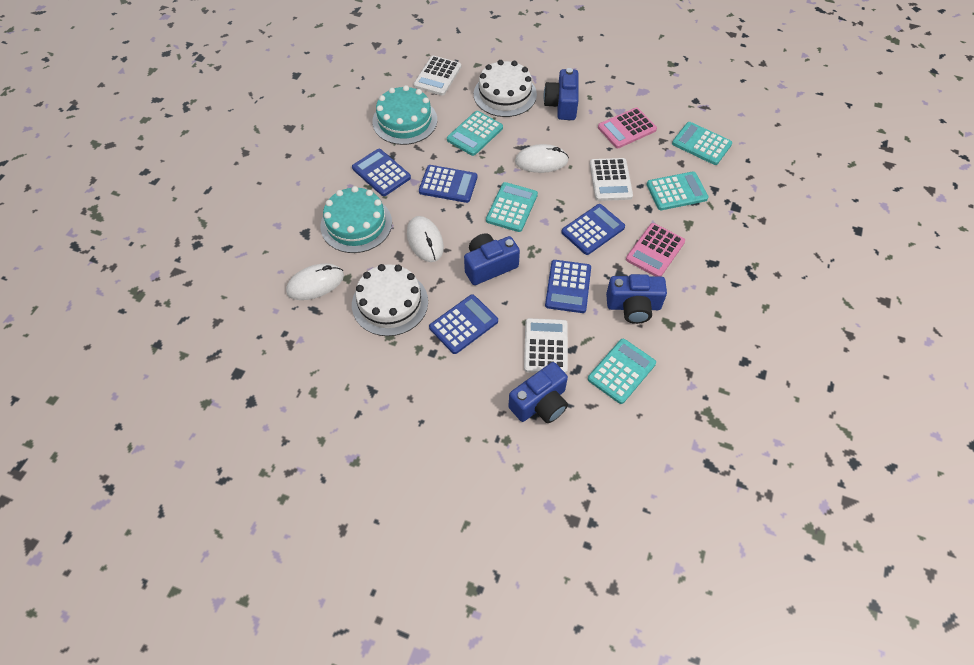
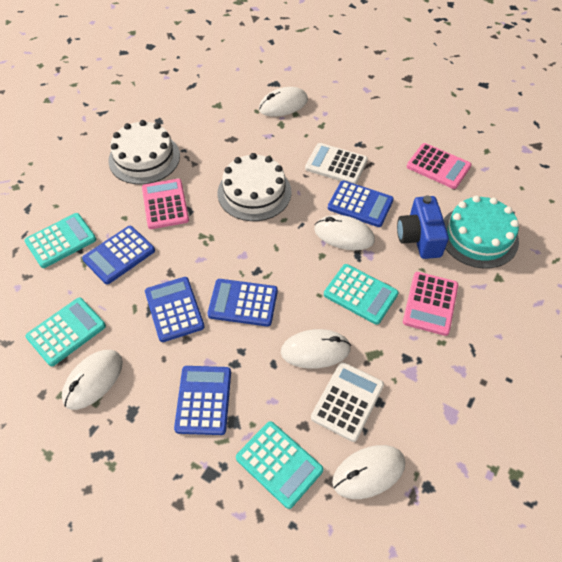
blue camera: 4 -> 1
pink calculator: 2 -> 3
turquoise cake: 2 -> 1
turquoise calculator: 5 -> 4
white calculator: 3 -> 2
white mouse: 3 -> 5

